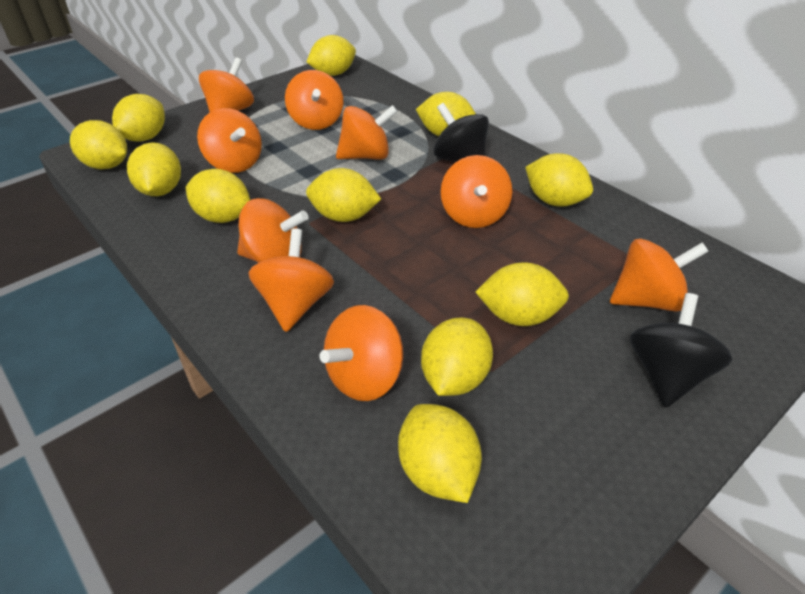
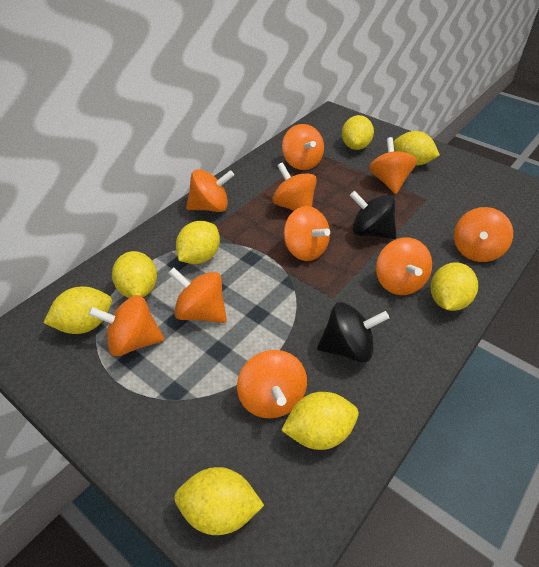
orange spinning top: 9 -> 10
yellow lemon: 11 -> 8

